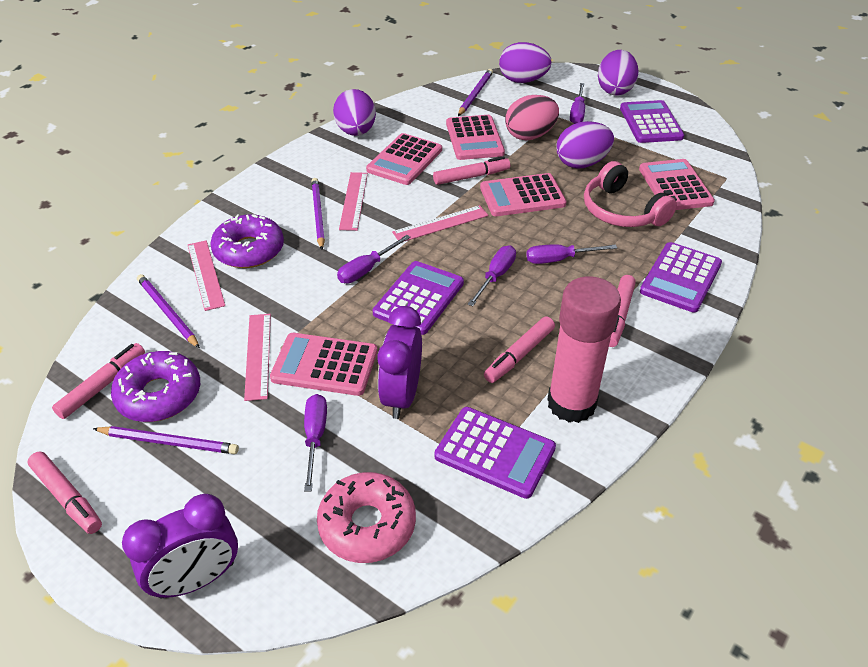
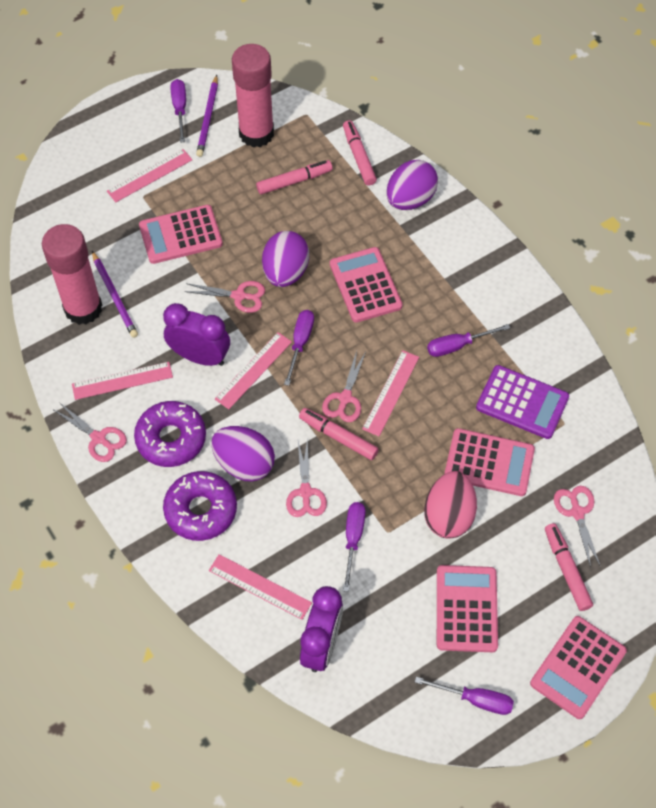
pink donut: 1 -> 0
pink glue stick: 1 -> 2
pink headphones: 1 -> 0
pink marker: 5 -> 4
pink ruler: 4 -> 5
pink scissors: 0 -> 5
purple calculator: 4 -> 1
purple egg: 4 -> 3
purple pencil: 4 -> 2

